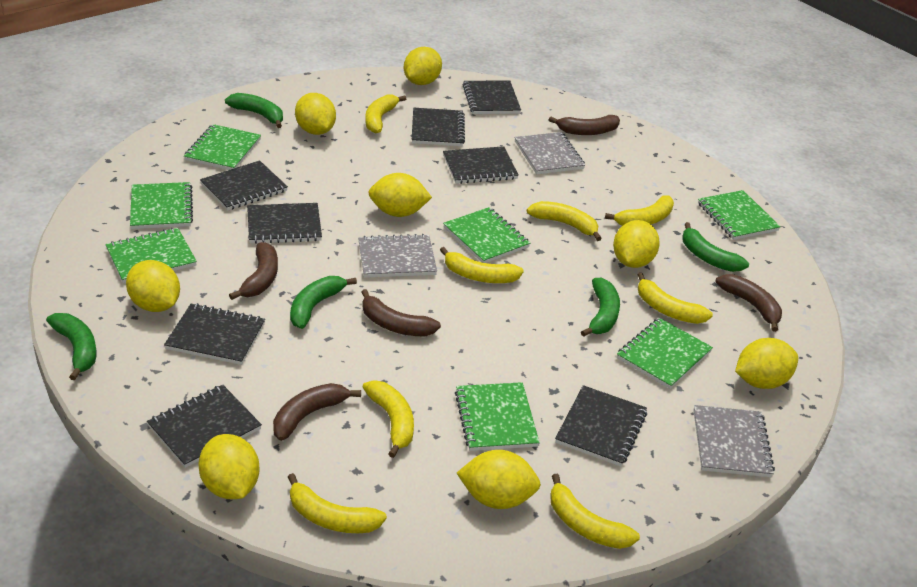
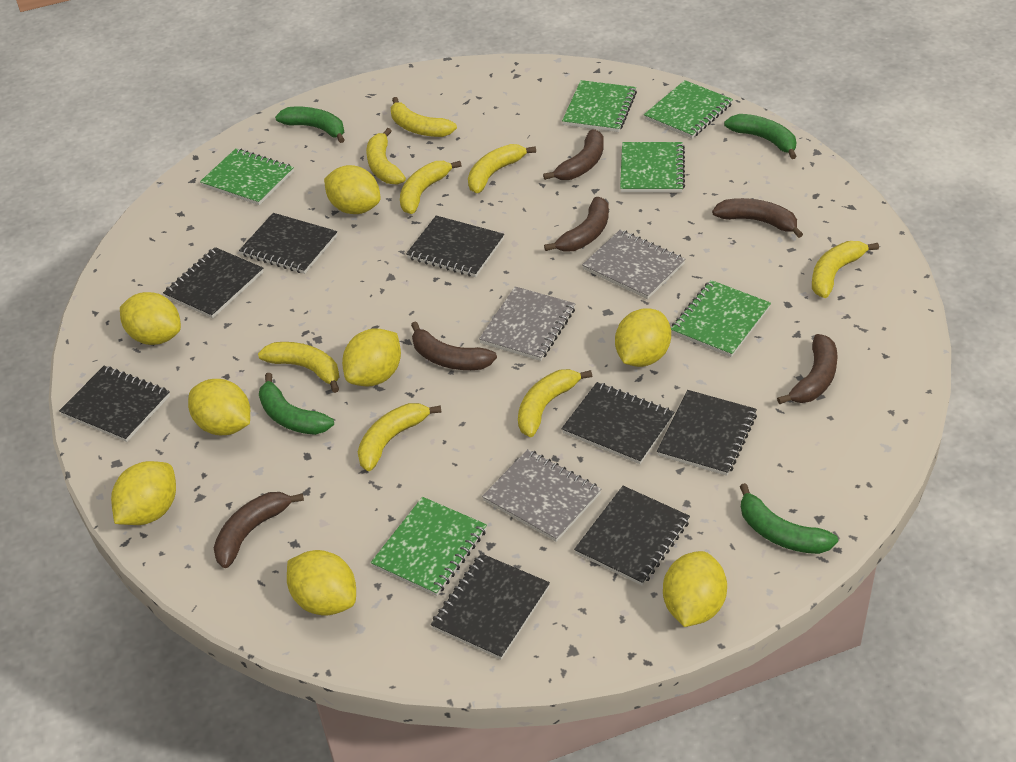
brown banana: 5 -> 6
green banana: 5 -> 4
green notebook: 7 -> 6

